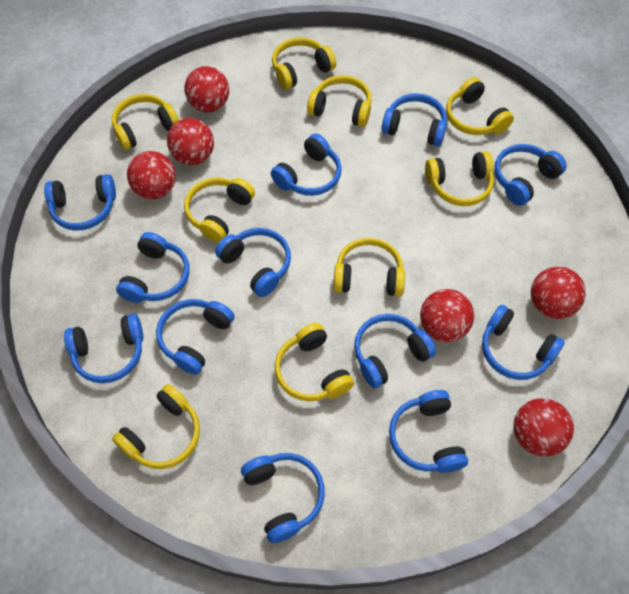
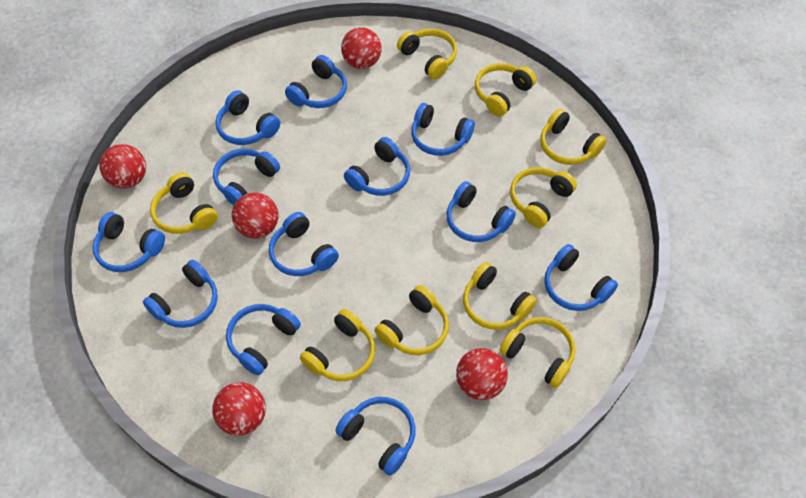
red ball: 6 -> 5

